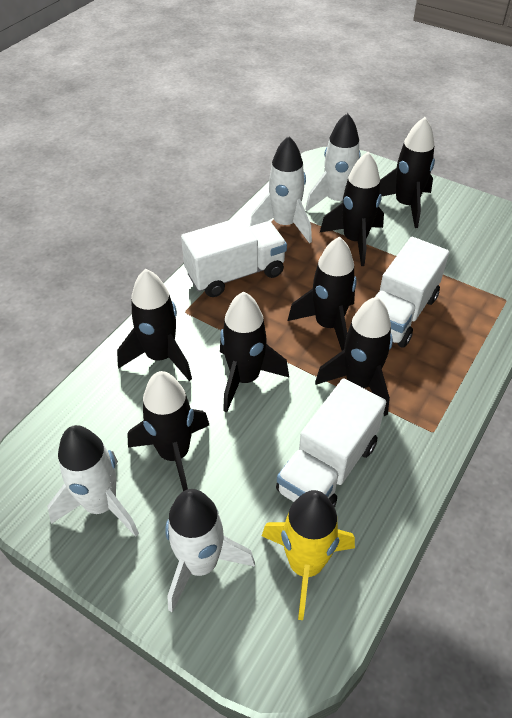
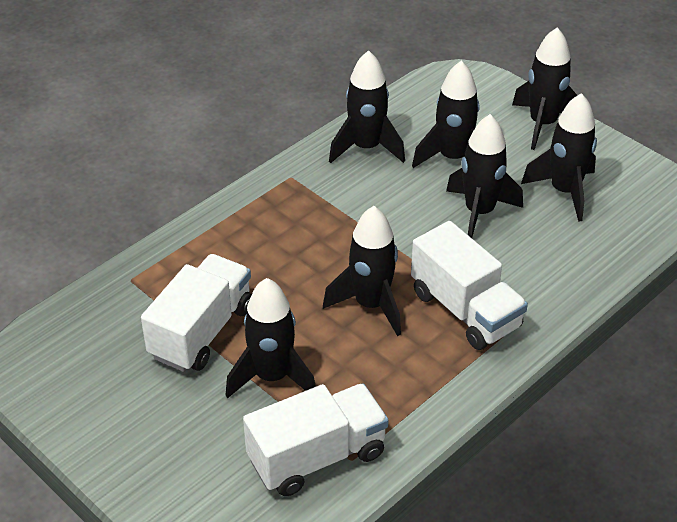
white rocket: 4 -> 0
yellow rocket: 1 -> 0

